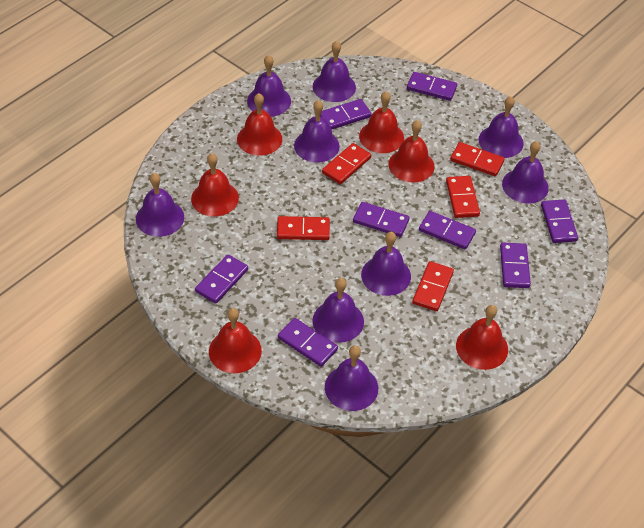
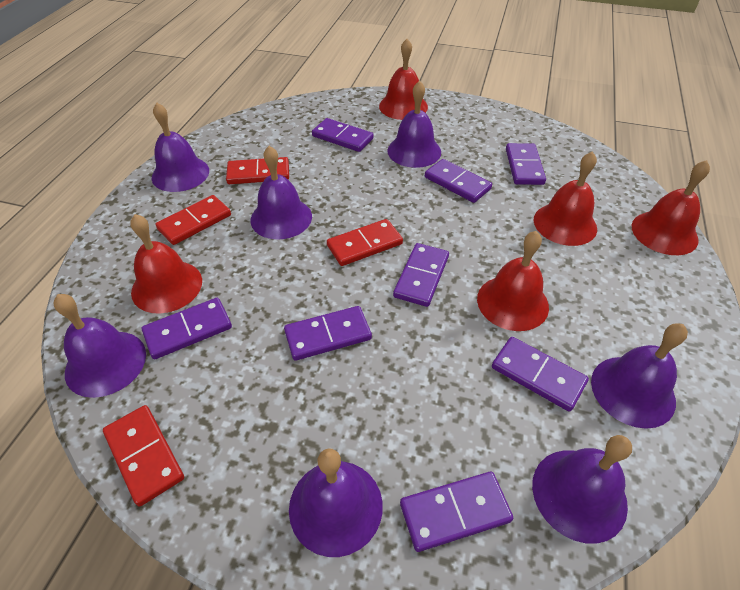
purple bell: 9 -> 7
red bell: 6 -> 5
red domino: 5 -> 4

